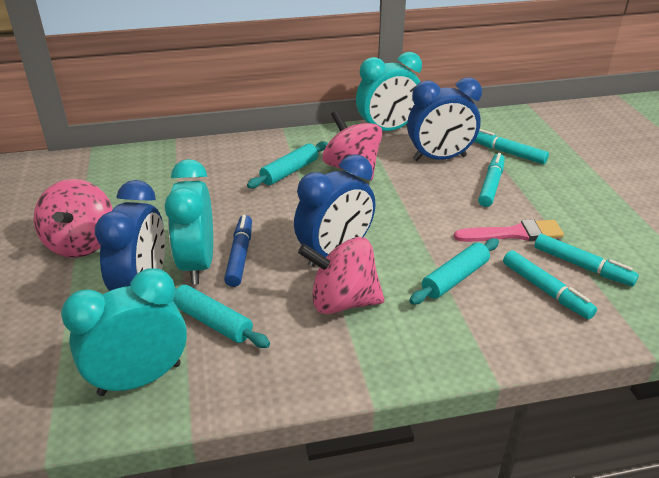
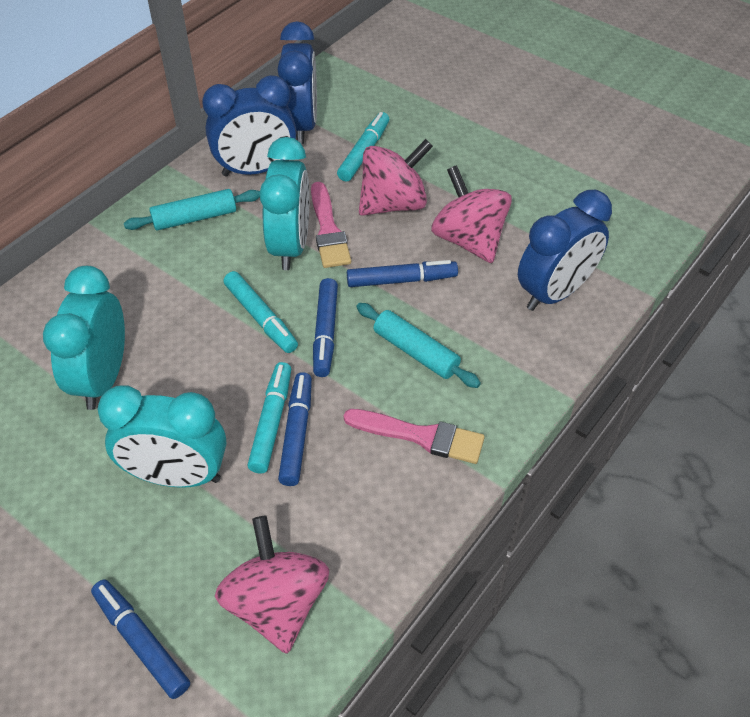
blue marker: 1 -> 4
pink brush: 1 -> 2
turquoise marker: 4 -> 3
turquoise rolling pin: 3 -> 2

